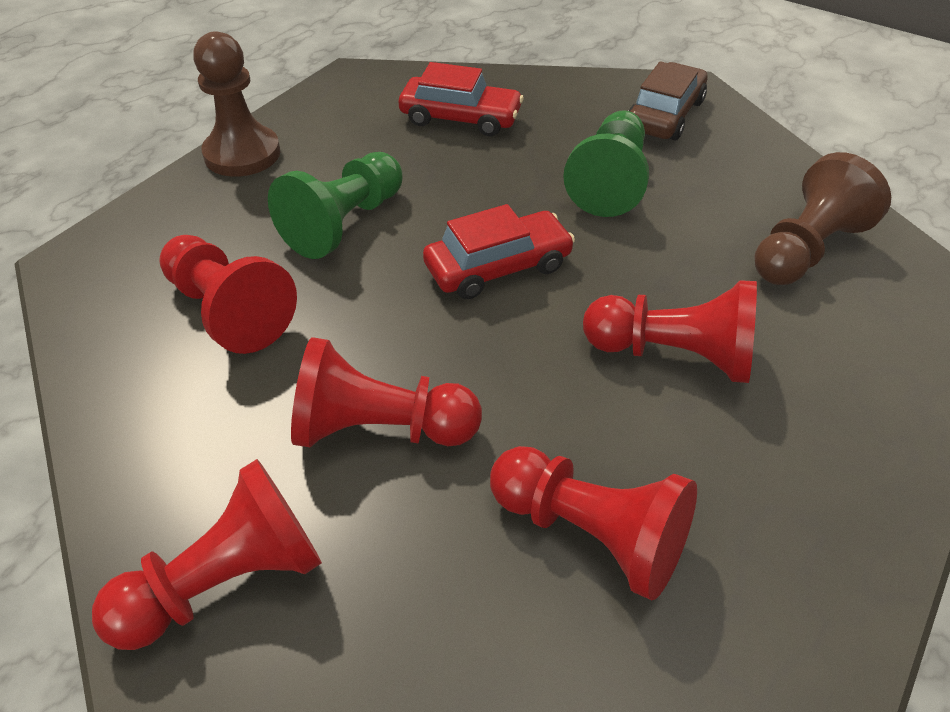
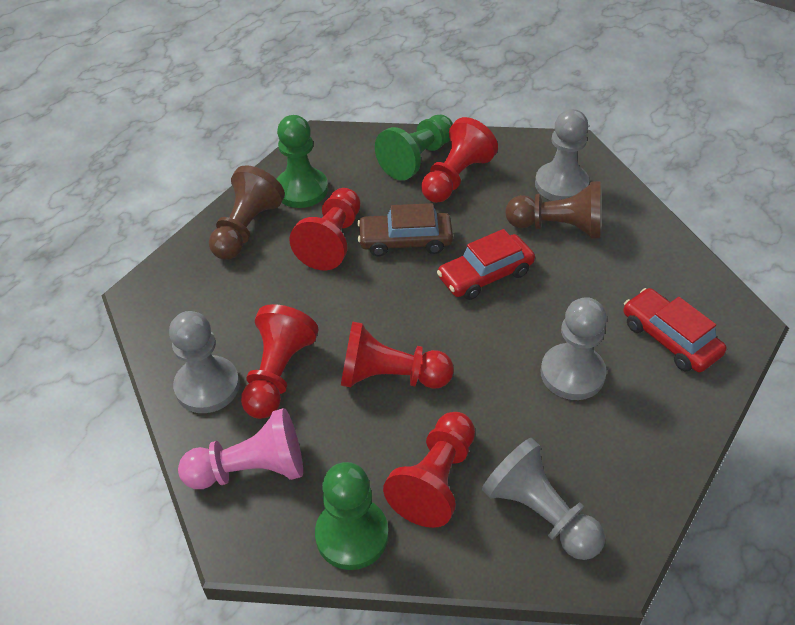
green pawn: 2 -> 3
grey pawn: 0 -> 4
pink pawn: 0 -> 1

